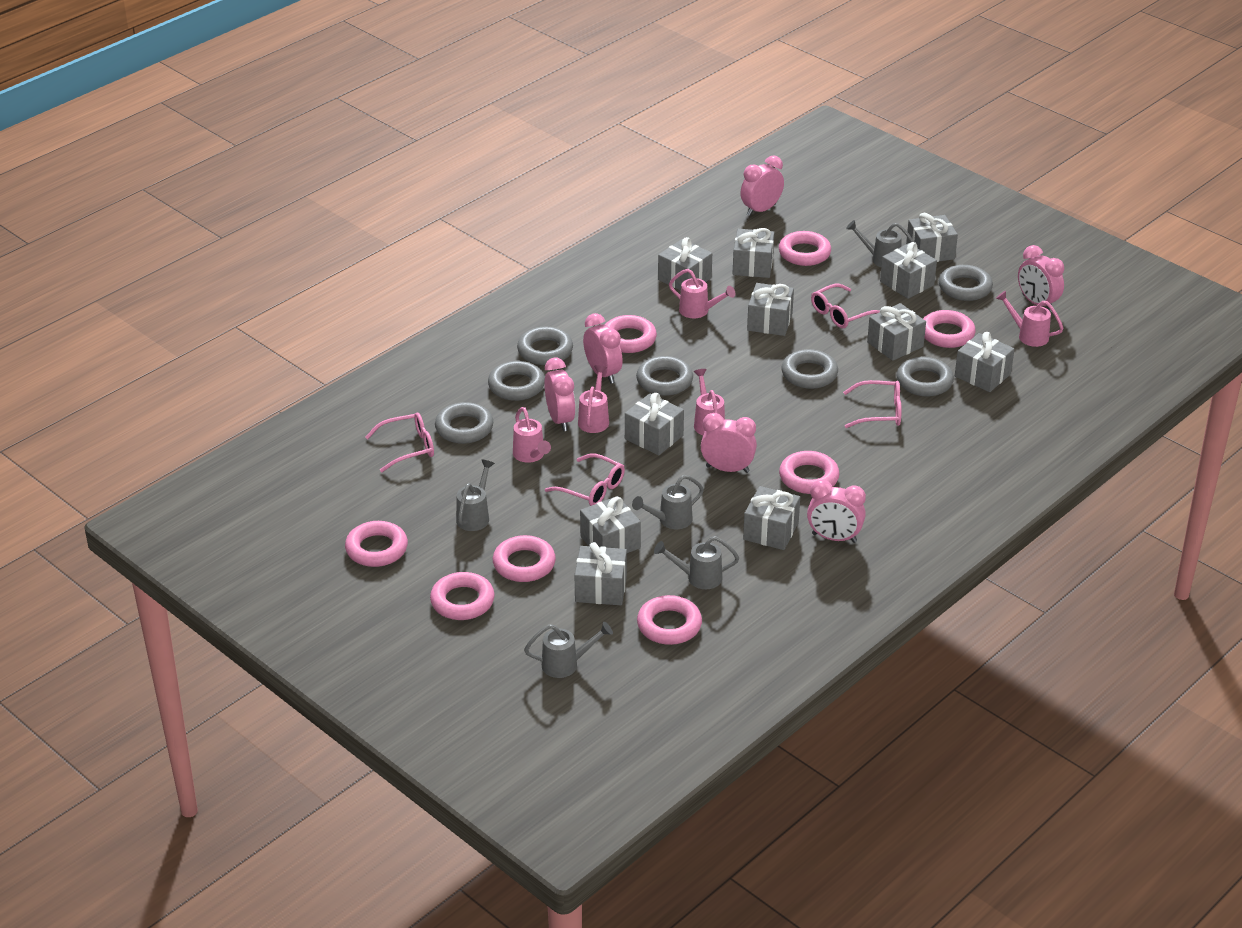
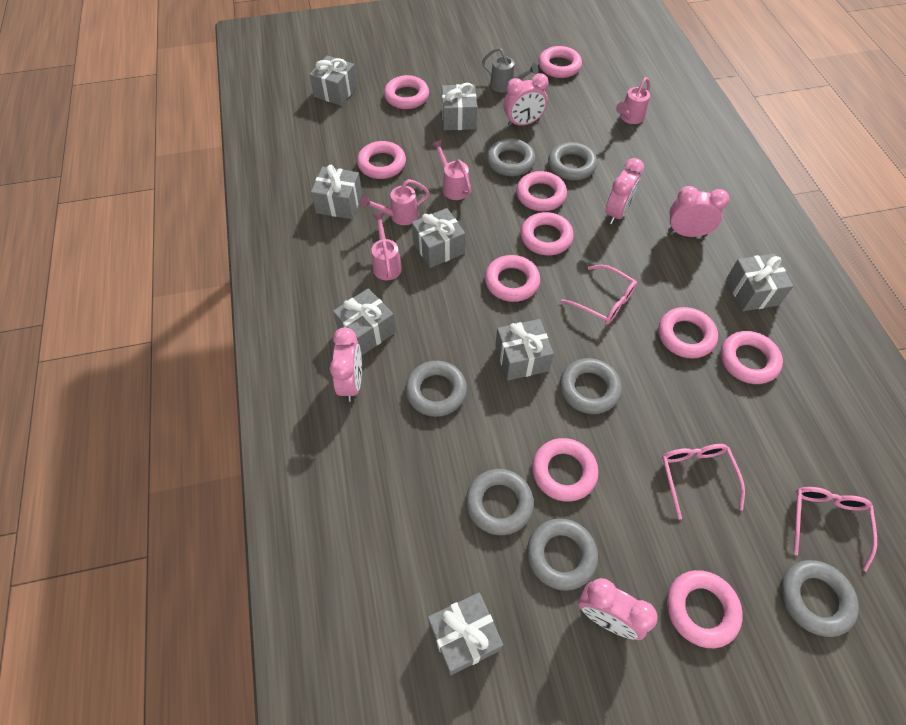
grey gift: 11 -> 8
grey watering can: 5 -> 1
pink clock: 6 -> 5
pink glasses: 4 -> 3
pink ring: 8 -> 10
pink watering can: 5 -> 4

